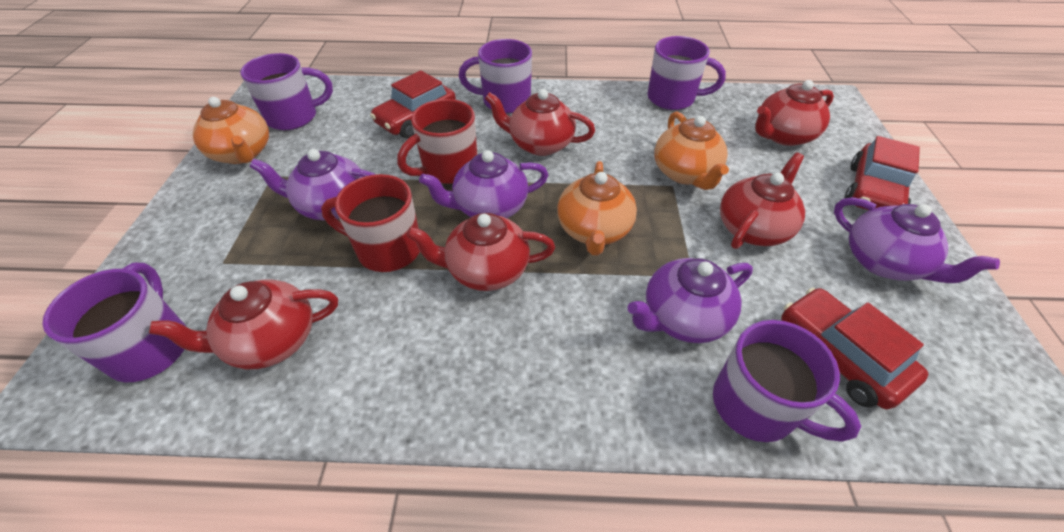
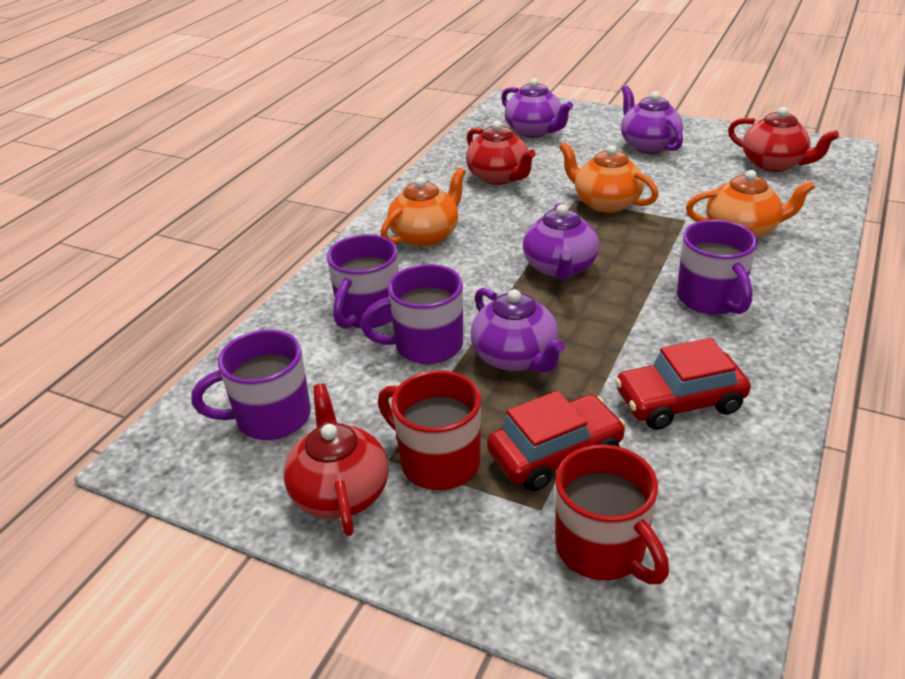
purple mug: 5 -> 4
red car: 3 -> 2
red teapot: 5 -> 3

